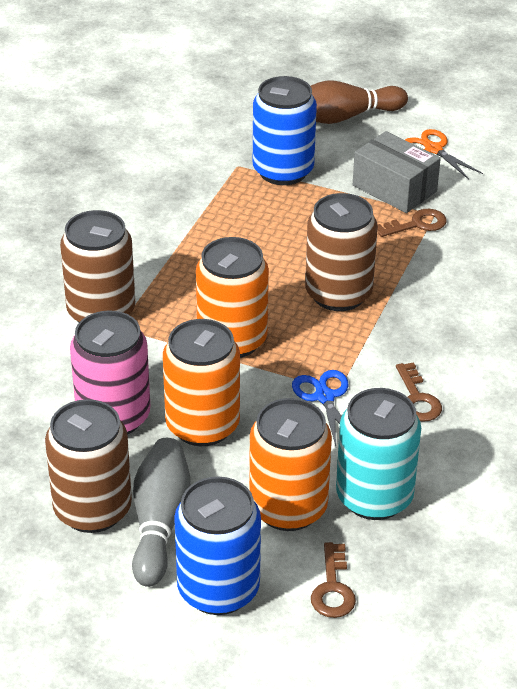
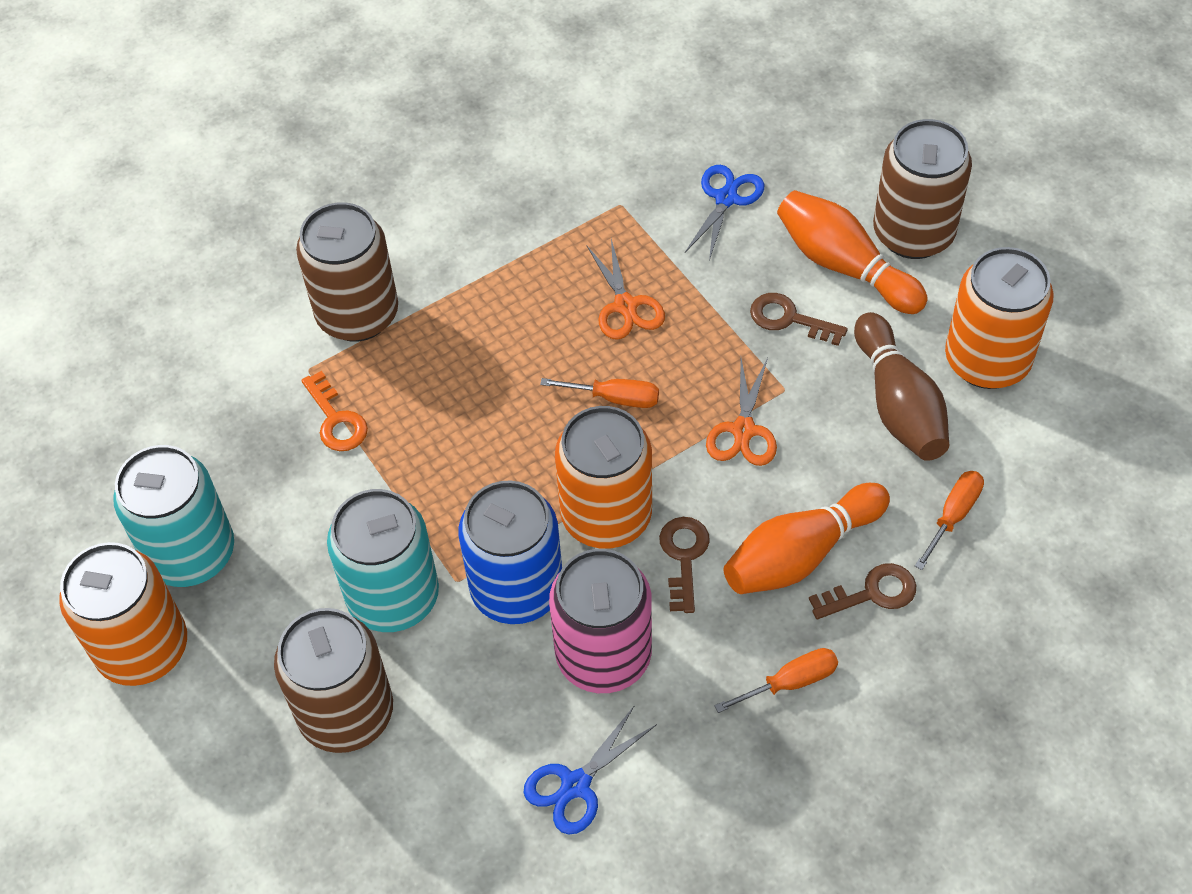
blue can: 2 -> 1
blue scissors: 1 -> 2
grey bowling pin: 1 -> 0
grey box: 1 -> 0
orange bowling pin: 0 -> 2
orange key: 0 -> 1
orange scissors: 1 -> 2
orange screwdriver: 0 -> 3
turquoise can: 1 -> 2

